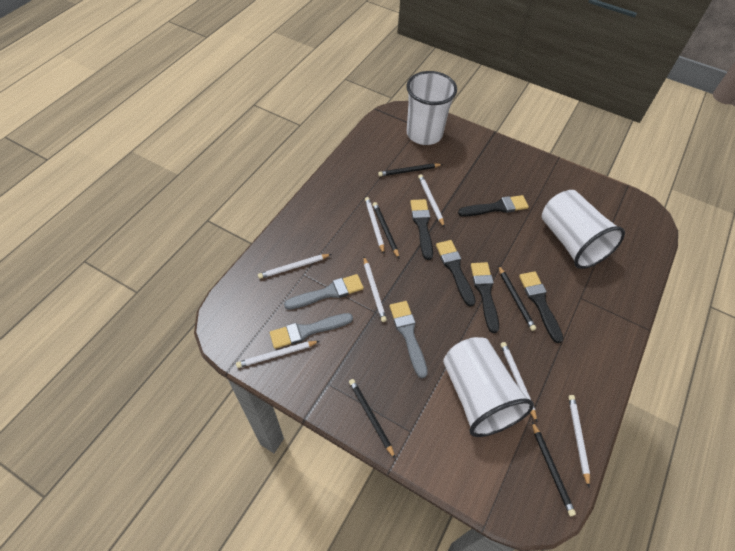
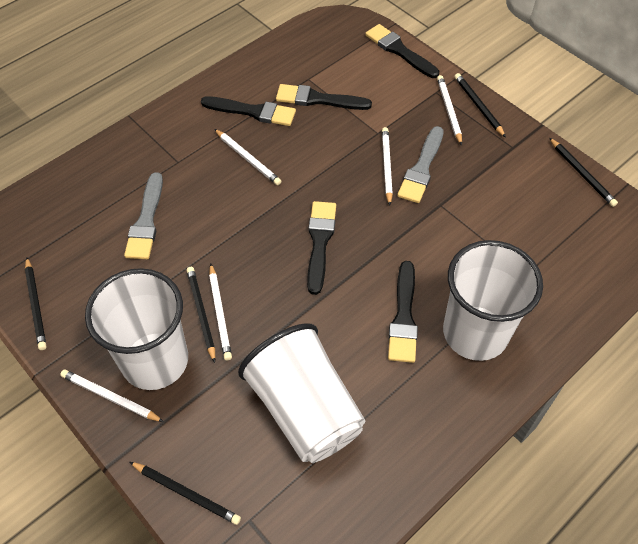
grey brush: 3 -> 2
white pencil: 7 -> 5

